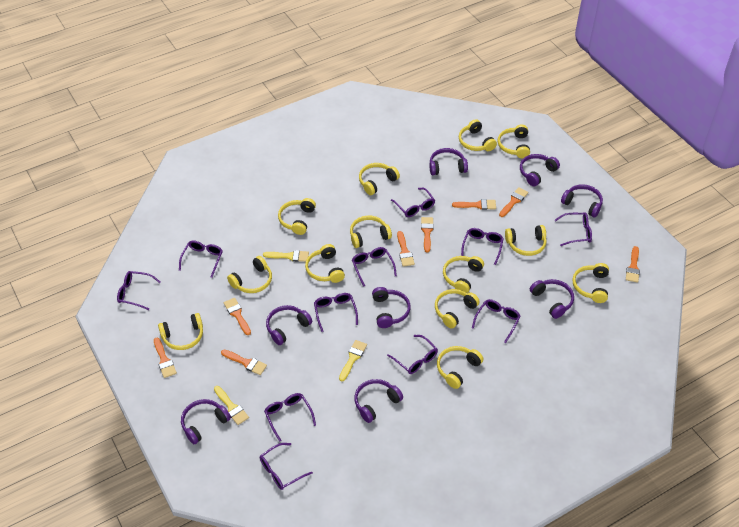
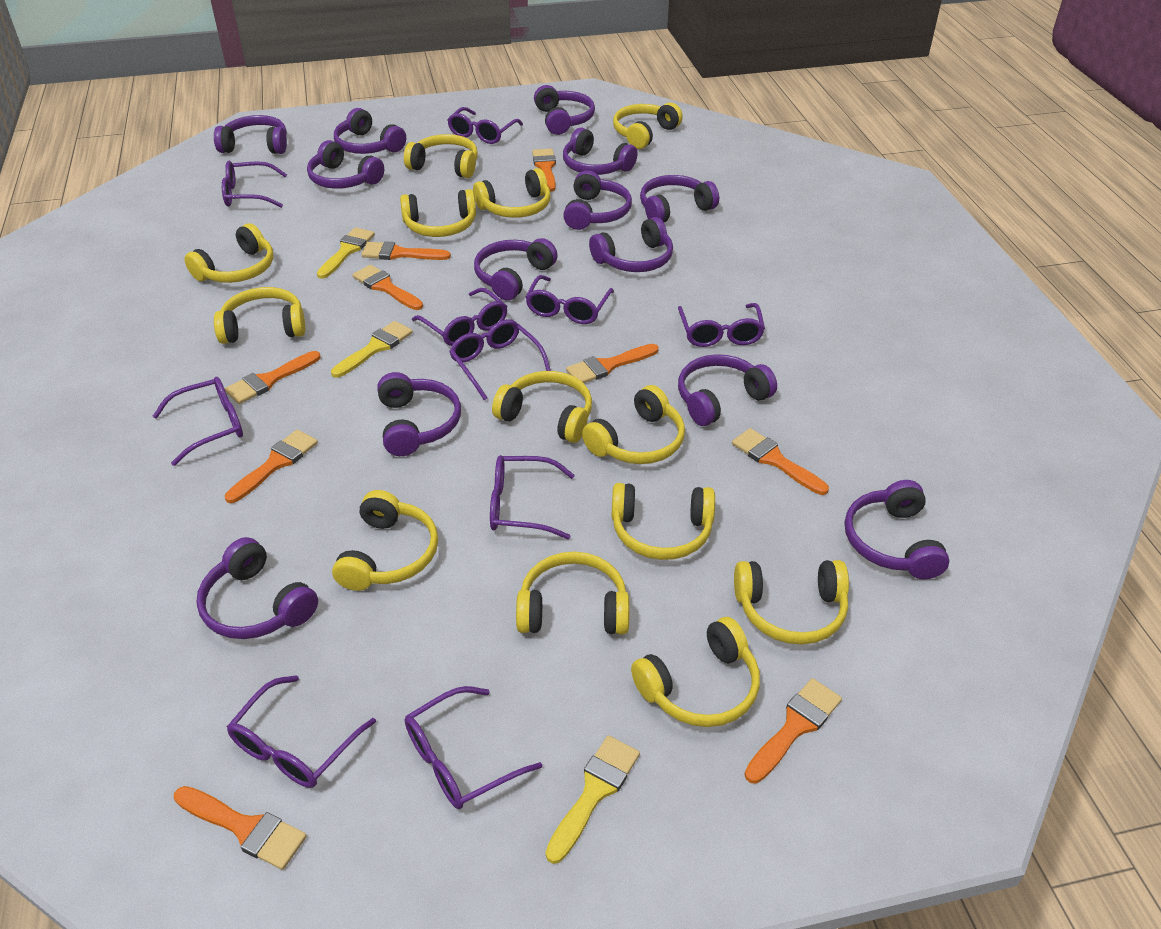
orange brush: 8 -> 9
purple glasses: 11 -> 10
purple headphones: 8 -> 13

